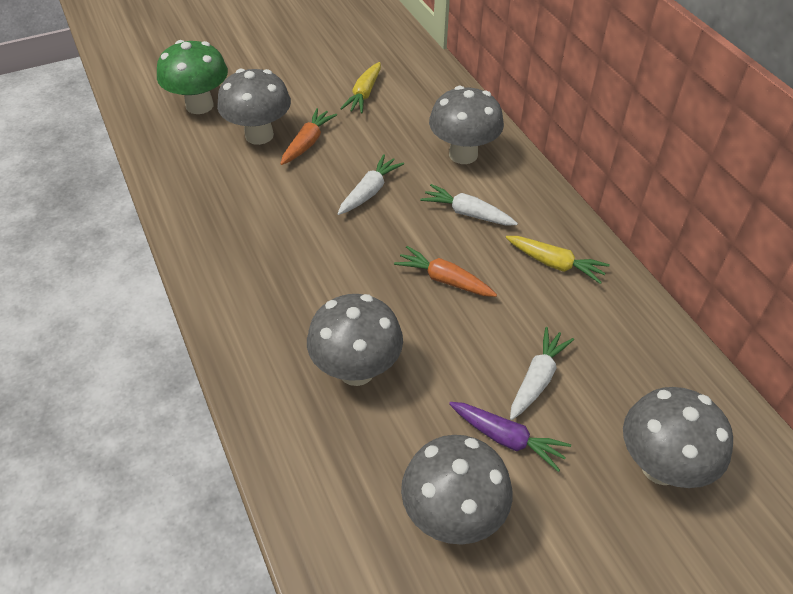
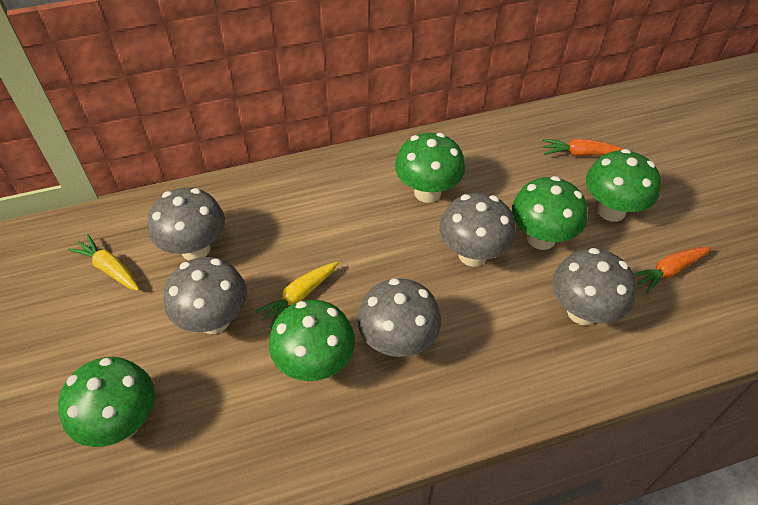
green mushroom: 1 -> 5
purple carrot: 1 -> 0
white carrot: 3 -> 0

